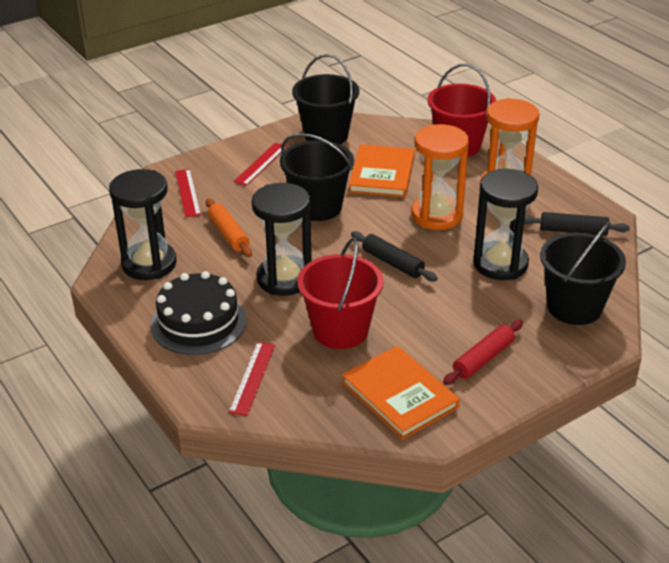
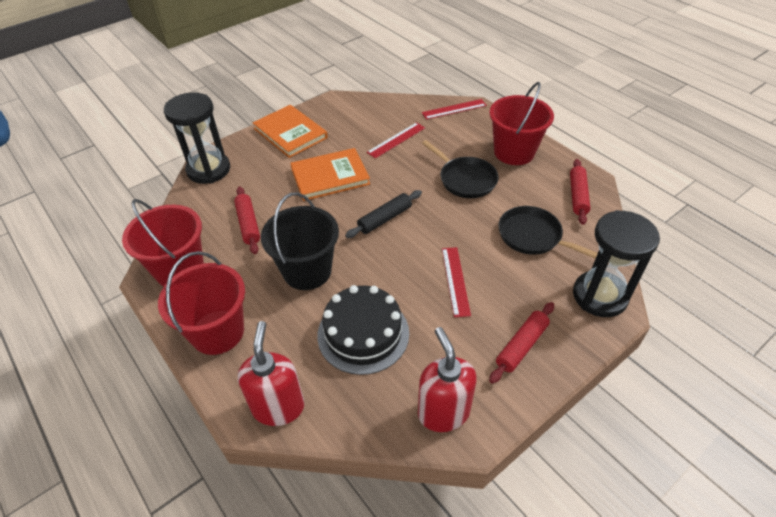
black bucket: 3 -> 1
black hourglass: 3 -> 2
black pan: 0 -> 2
black rolling pin: 2 -> 1
orange hourglass: 2 -> 0
orange rolling pin: 1 -> 0
red bucket: 2 -> 3
red rolling pin: 1 -> 3
red soap dispenser: 0 -> 2

